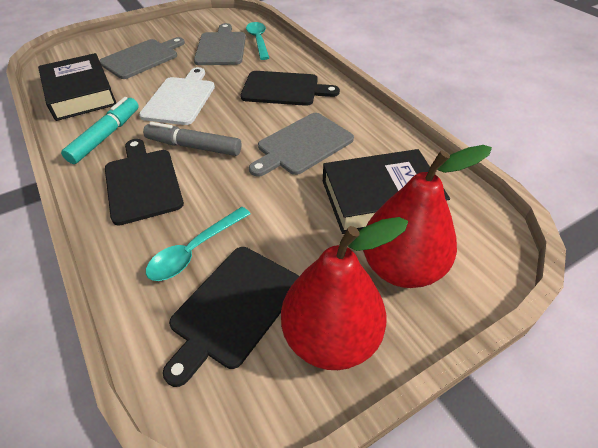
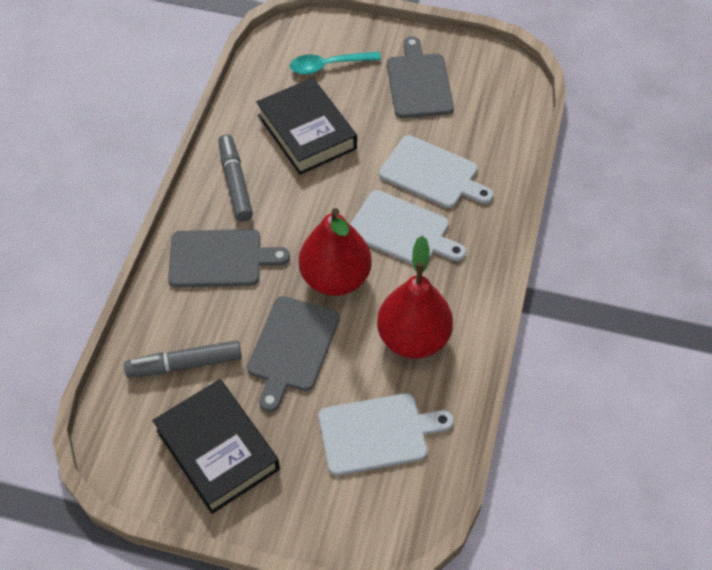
black cutting board: 3 -> 0
grey marker: 1 -> 2
turquoise marker: 1 -> 0
turquoise spoon: 2 -> 1
white cutting board: 1 -> 3

